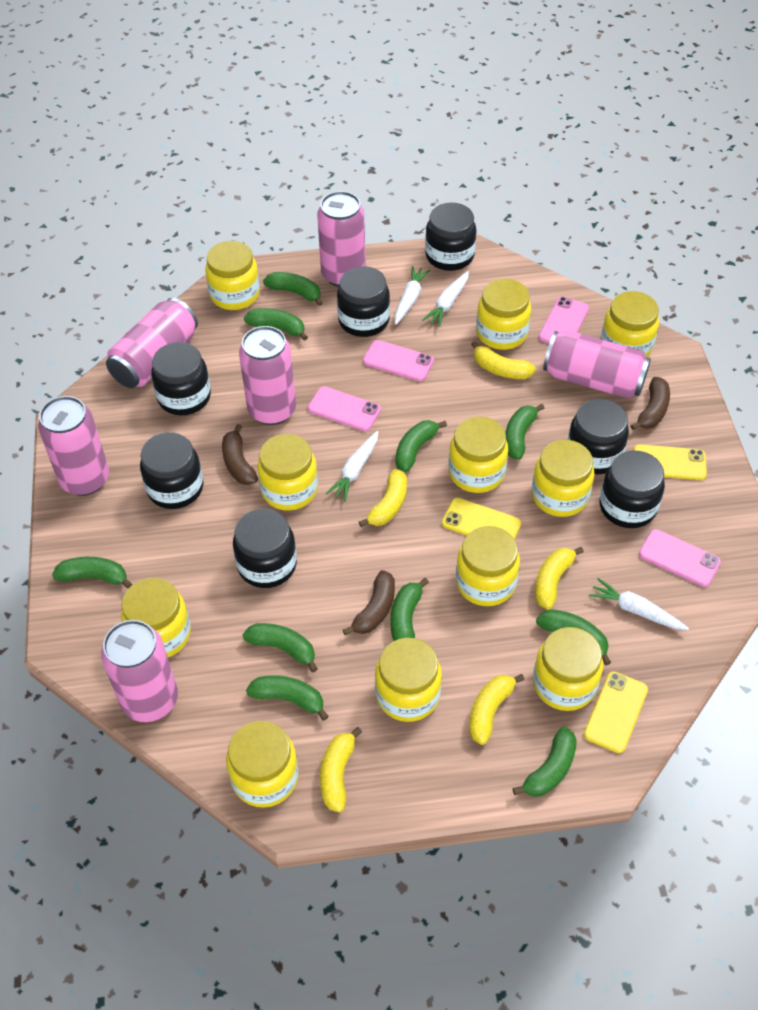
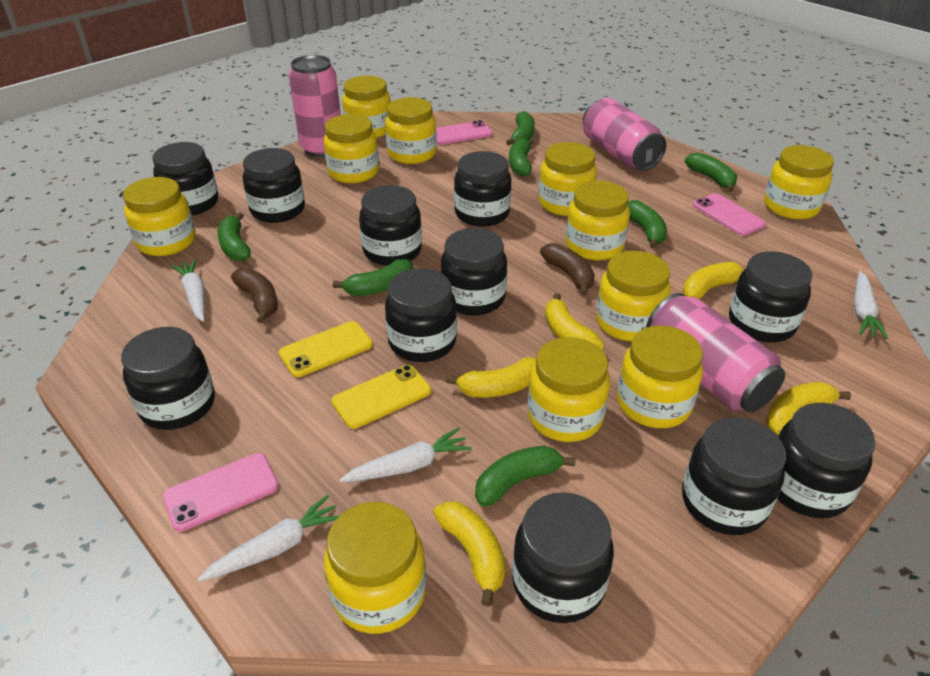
black jar: 7 -> 11
brown banana: 3 -> 2
green banana: 10 -> 7
pink can: 6 -> 3
pink phone: 4 -> 3
yellow phone: 3 -> 2

